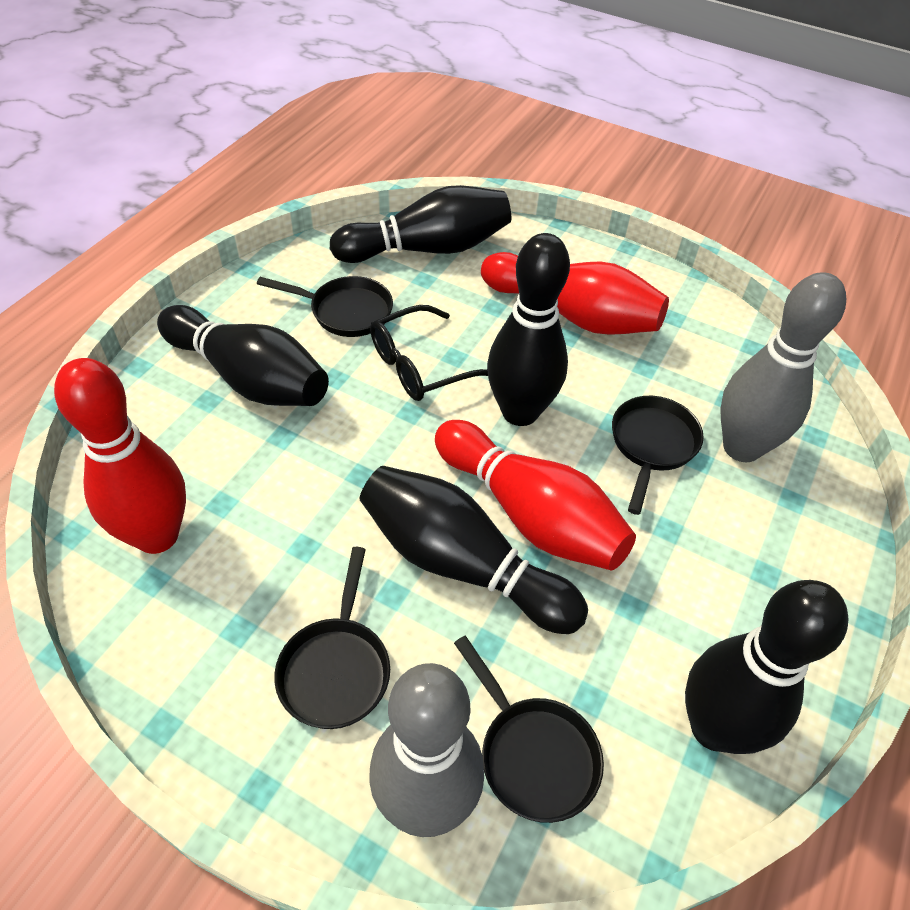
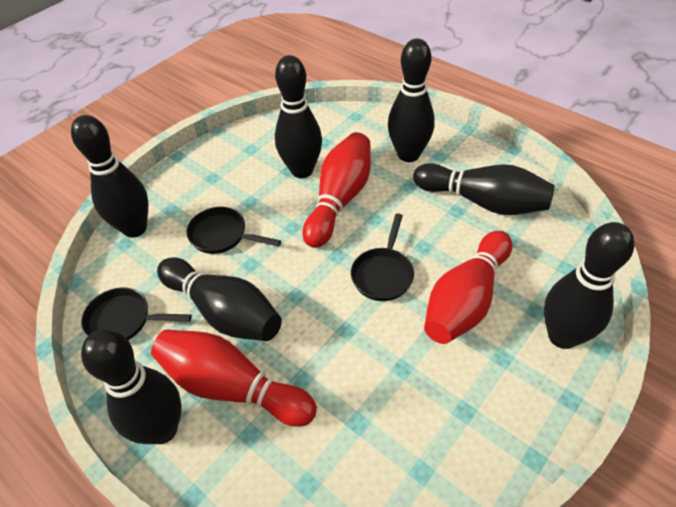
black bowling pin: 5 -> 7
black glasses: 1 -> 0
black pan: 4 -> 3
grey bowling pin: 2 -> 0

